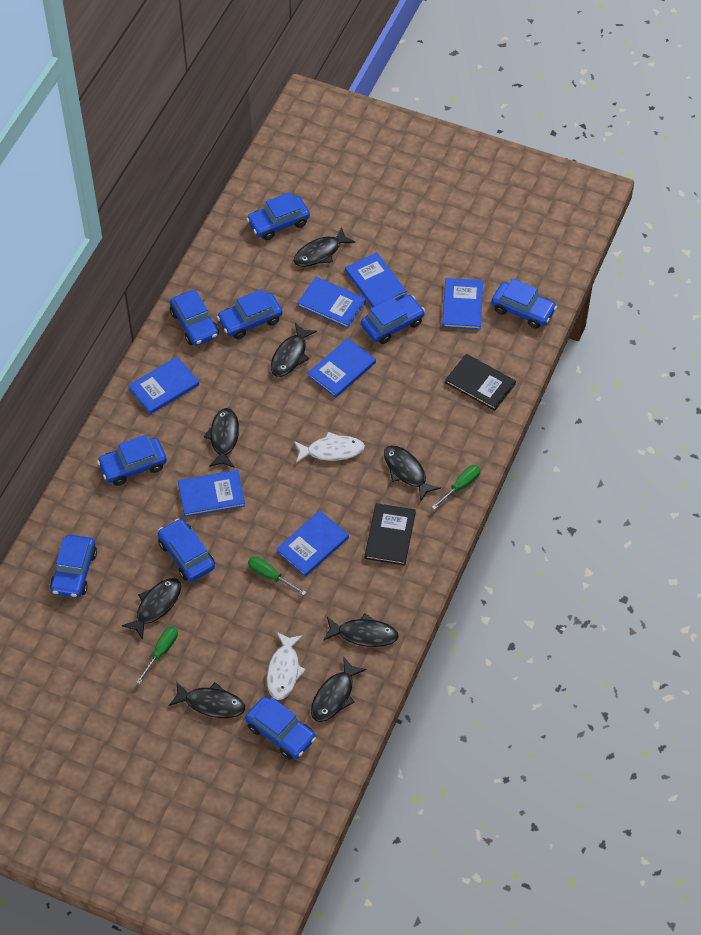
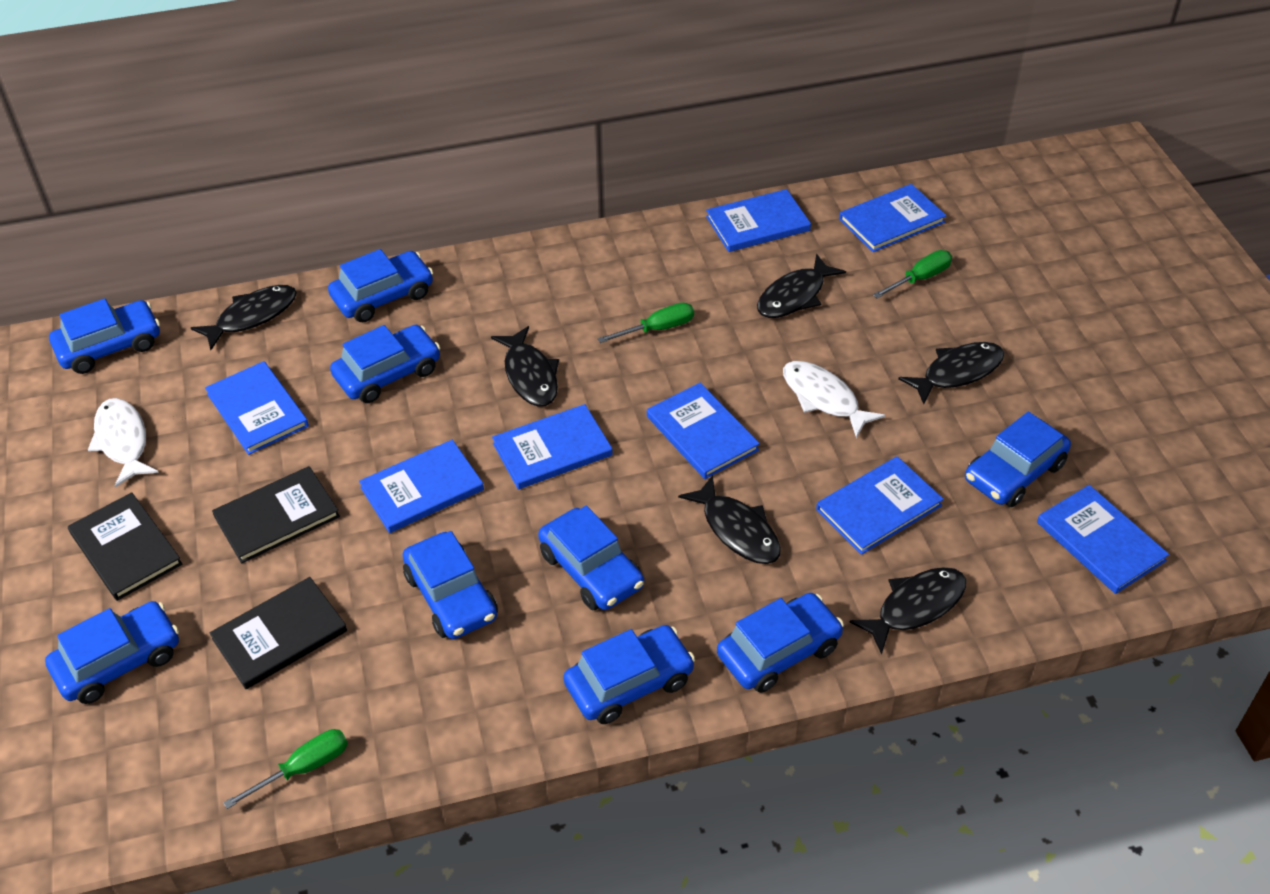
black book: 2 -> 3
black fish: 8 -> 6
blue book: 7 -> 8

